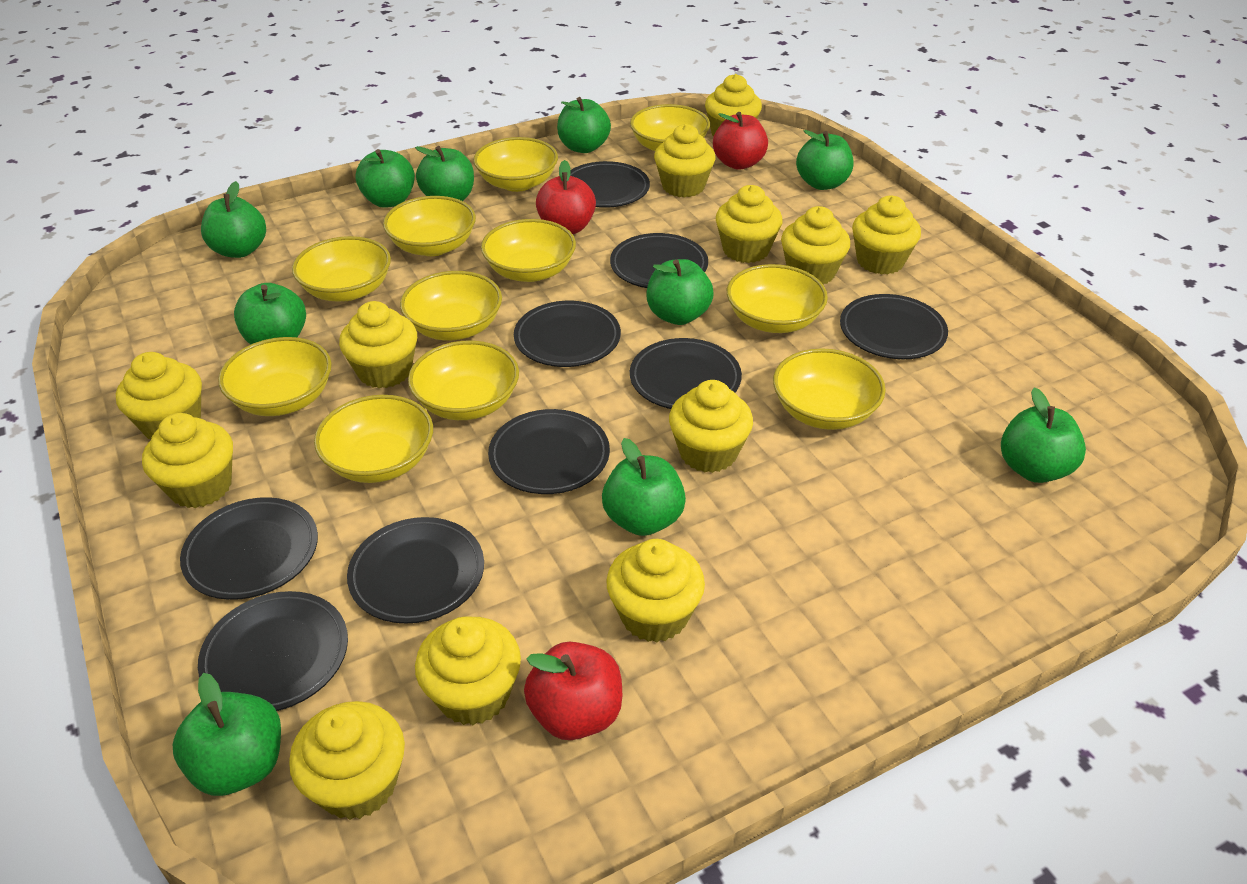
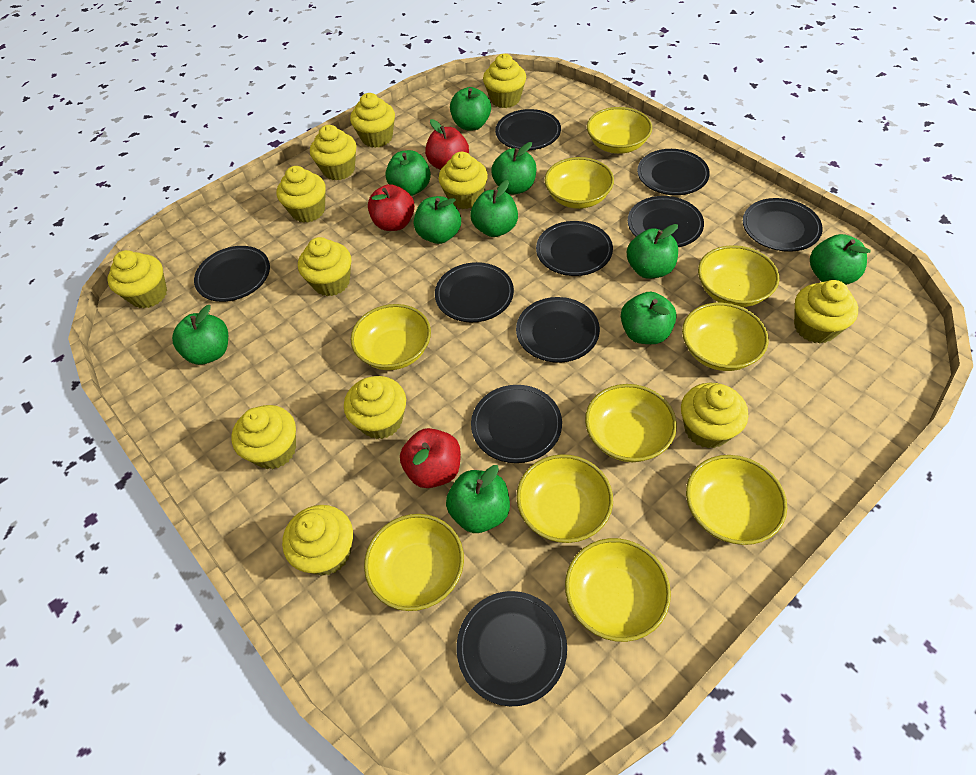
black plate: 9 -> 10
yellow bowl: 11 -> 10

